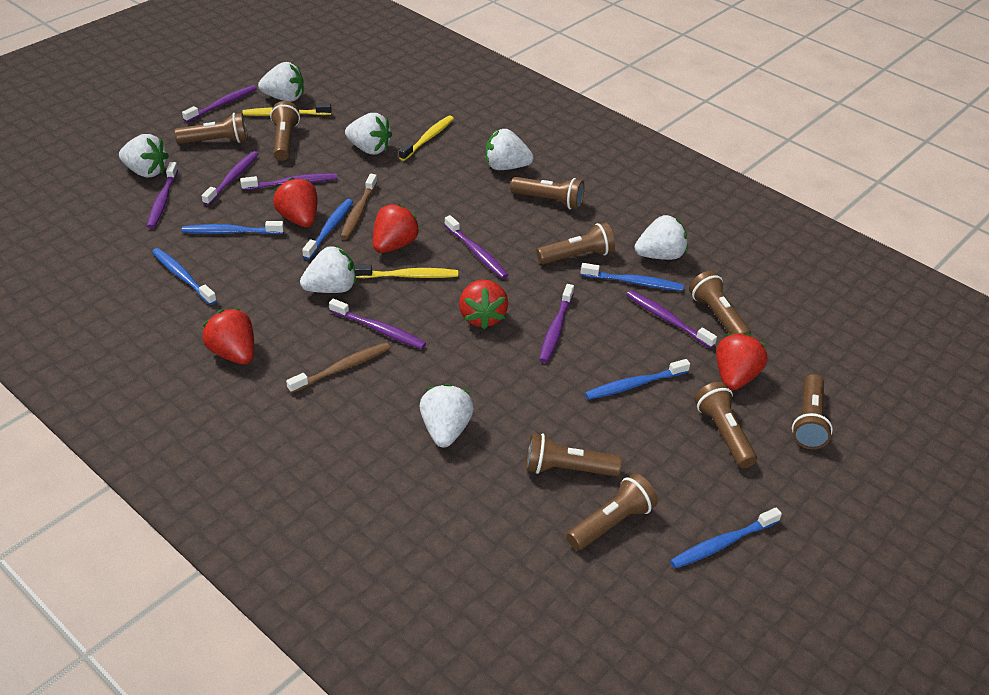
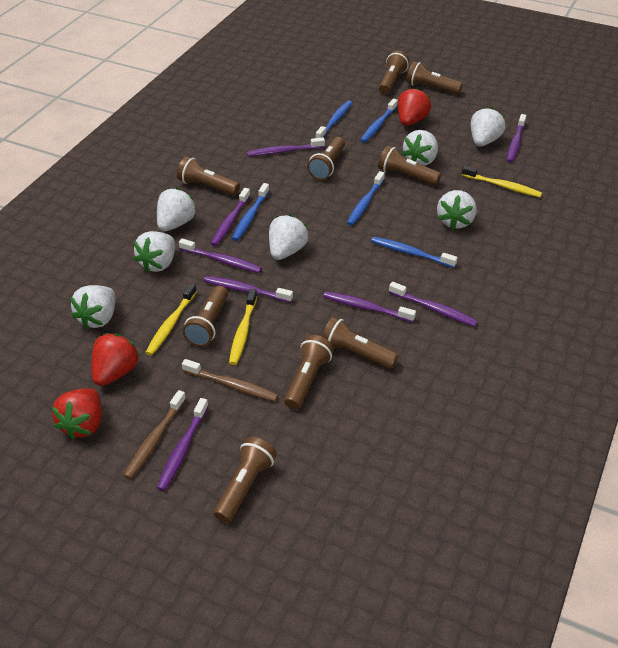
blue toothbrush: 6 -> 5
red strawberry: 5 -> 3

